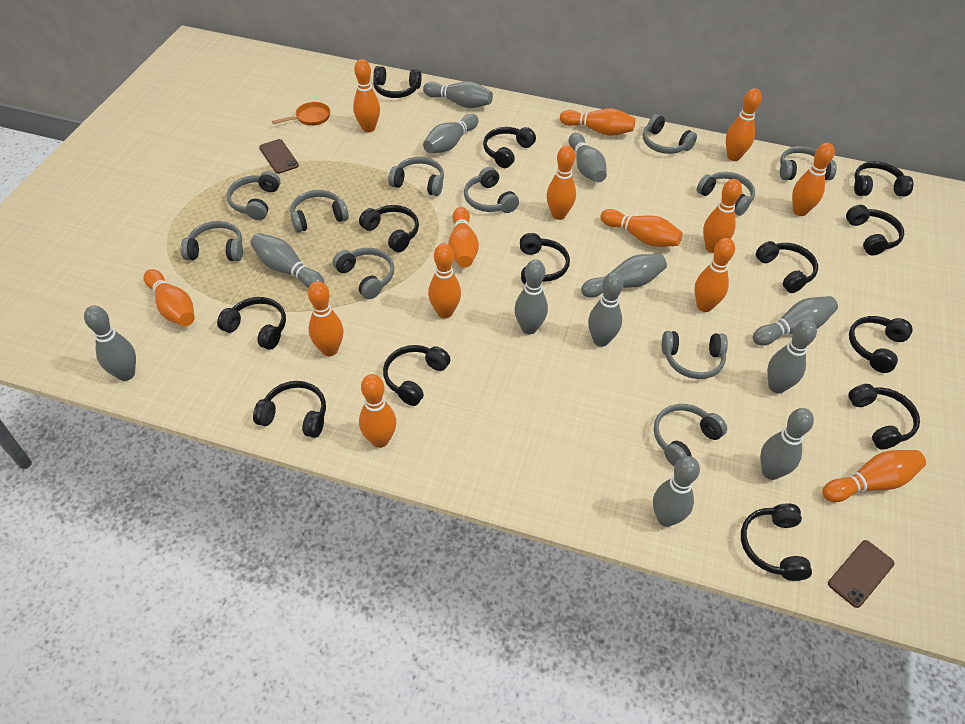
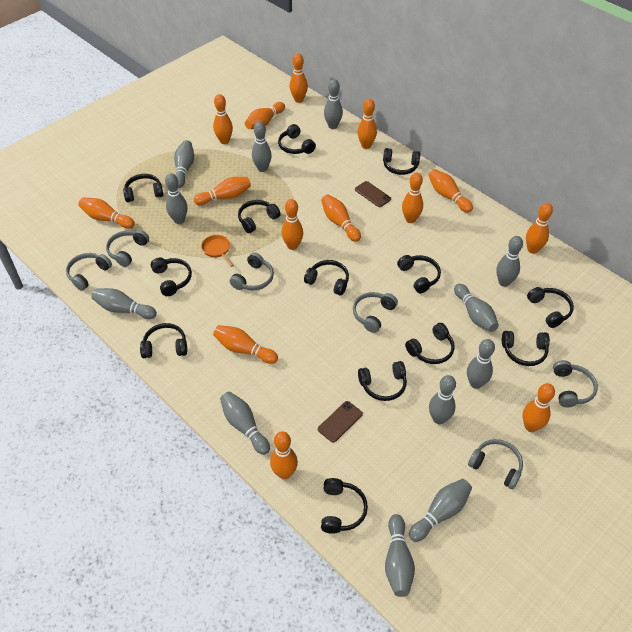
grey headphones: 11 -> 6

